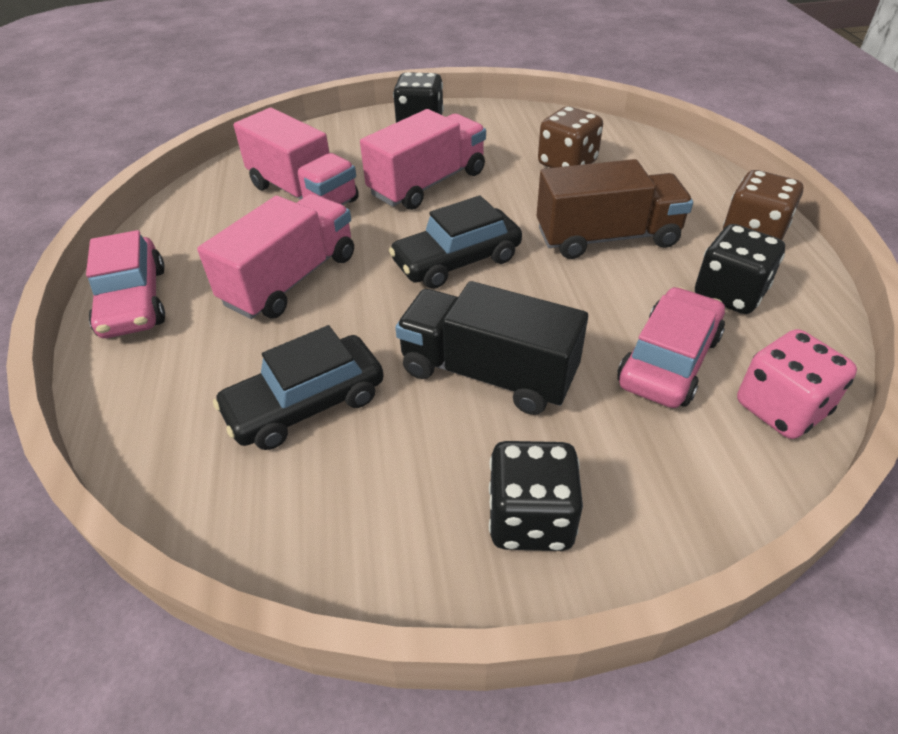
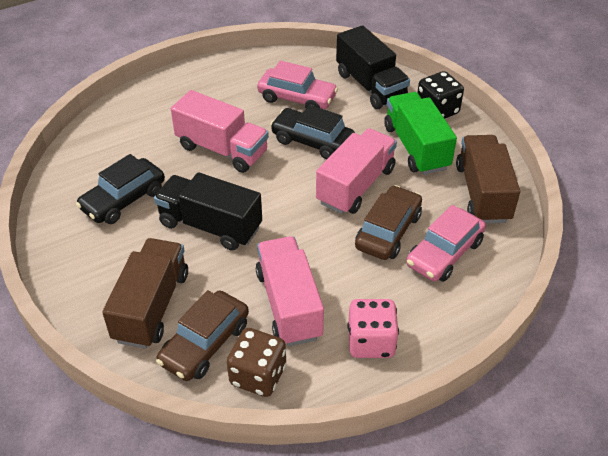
black dice: 3 -> 1
black truck: 1 -> 2
brown car: 0 -> 2
brown dice: 2 -> 1
brown truck: 1 -> 2
green truck: 0 -> 1

